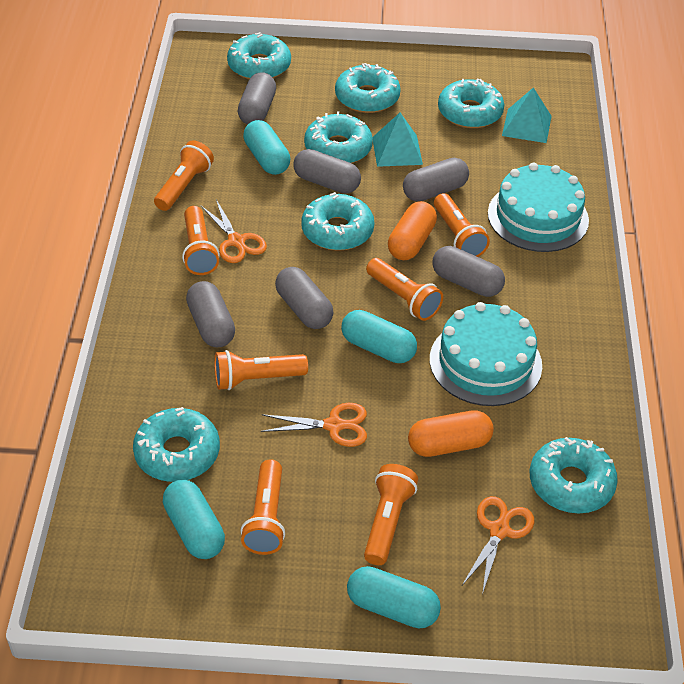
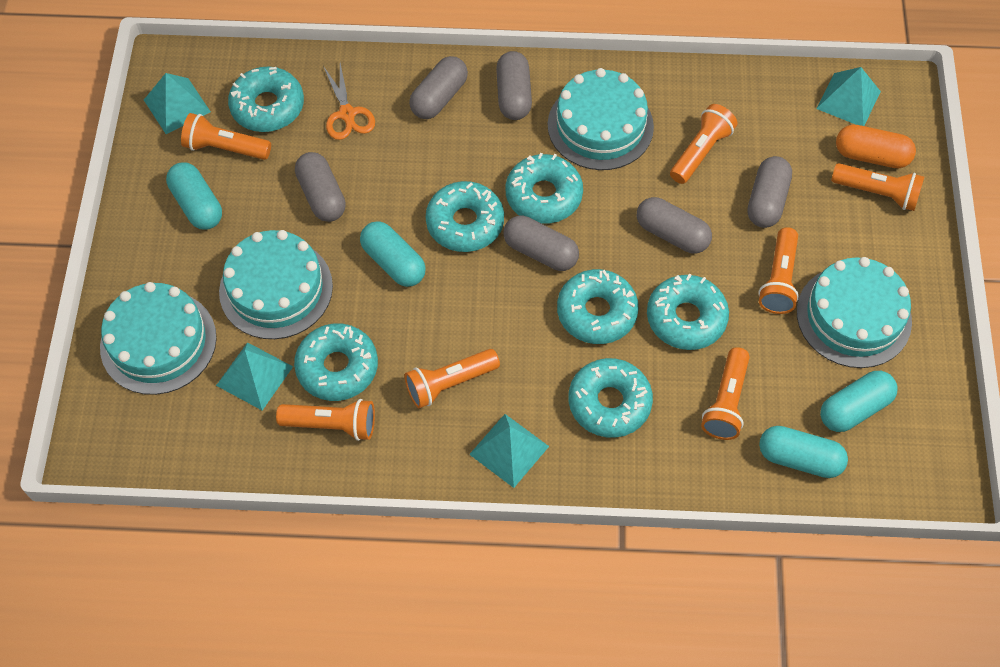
orange capsule: 2 -> 1
orange scissors: 3 -> 1
turquoise cake: 2 -> 4
turquoise pyramid: 2 -> 4

